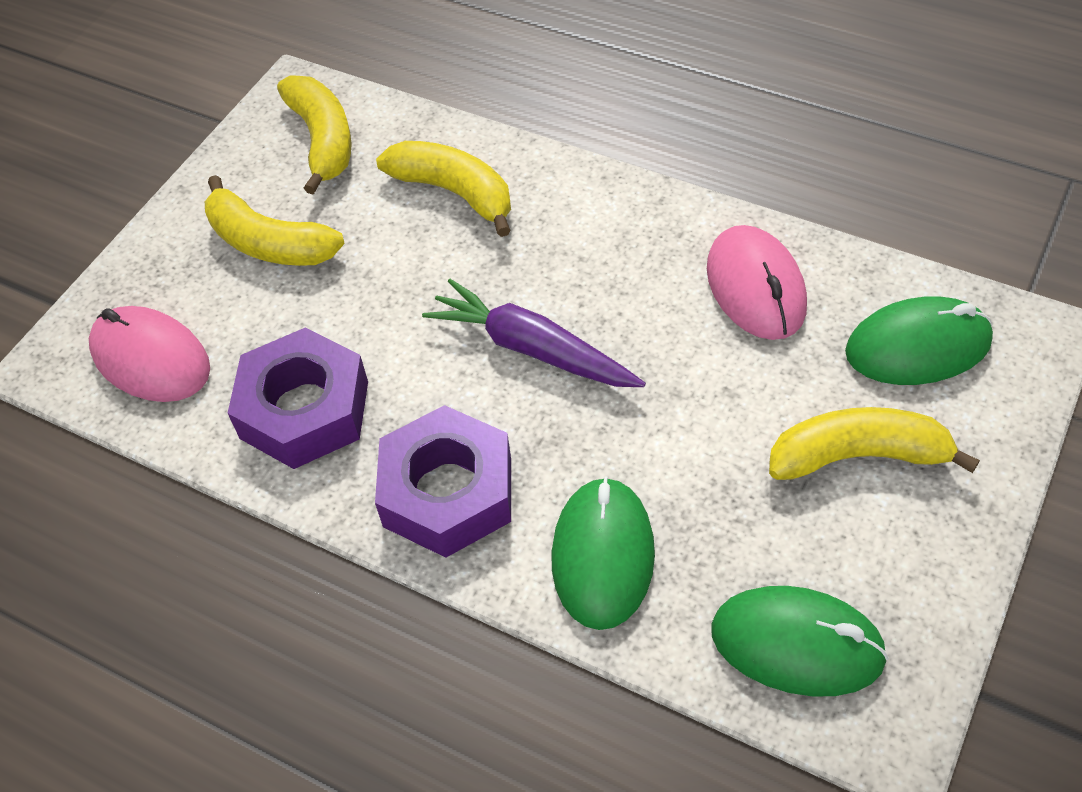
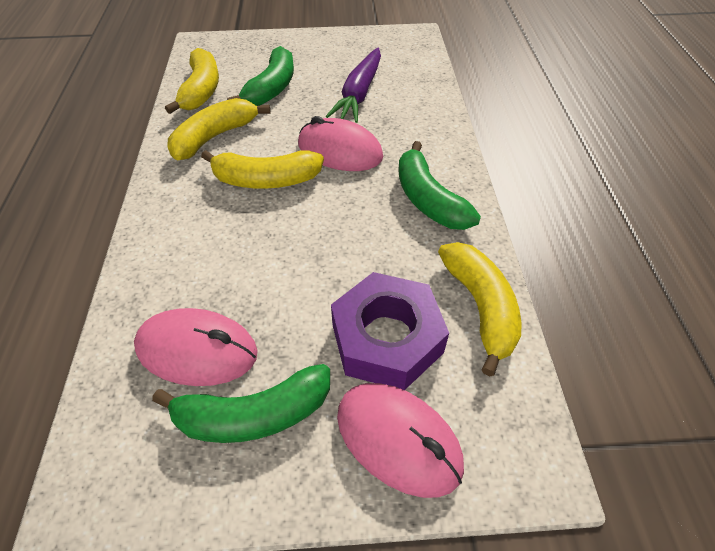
green banana: 0 -> 3
green mouse: 3 -> 0
pink mouse: 2 -> 3
purple nut: 2 -> 1

